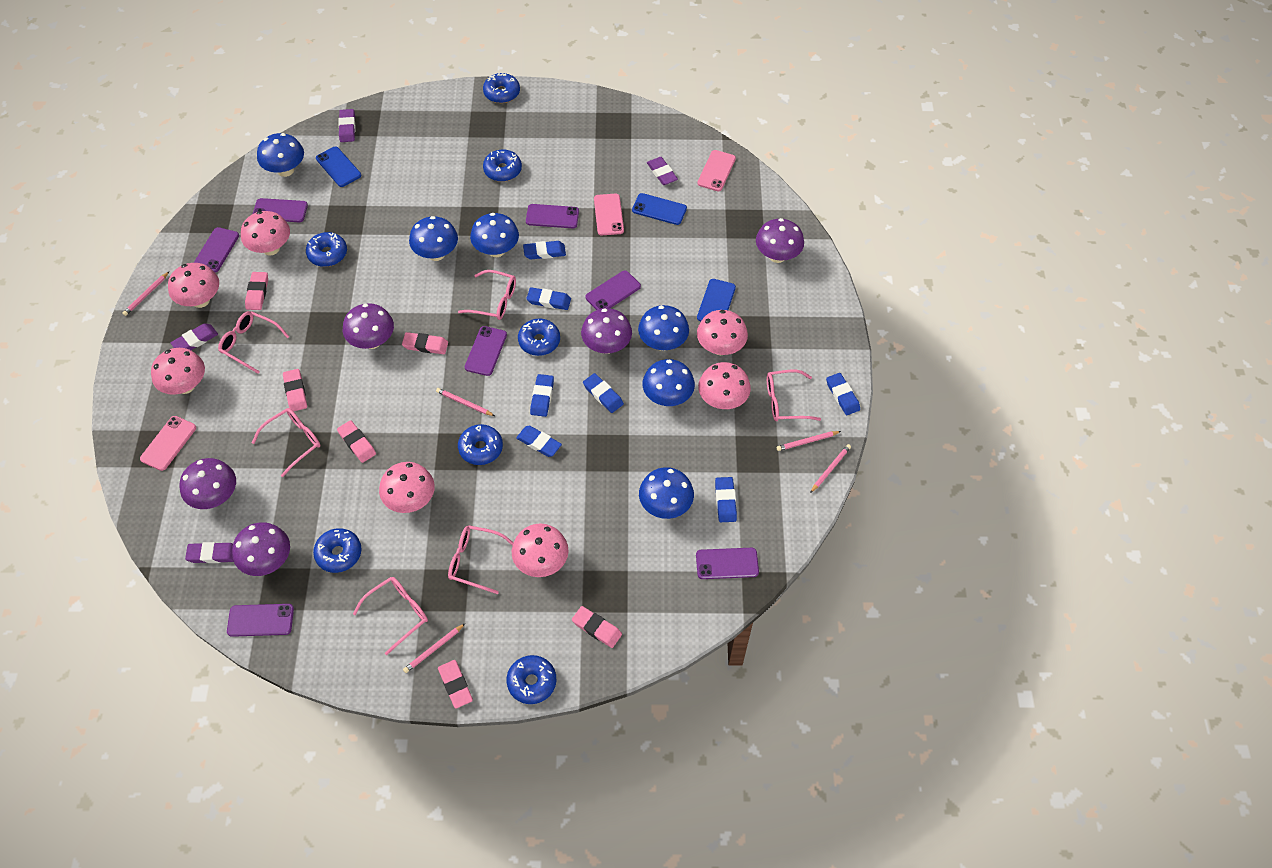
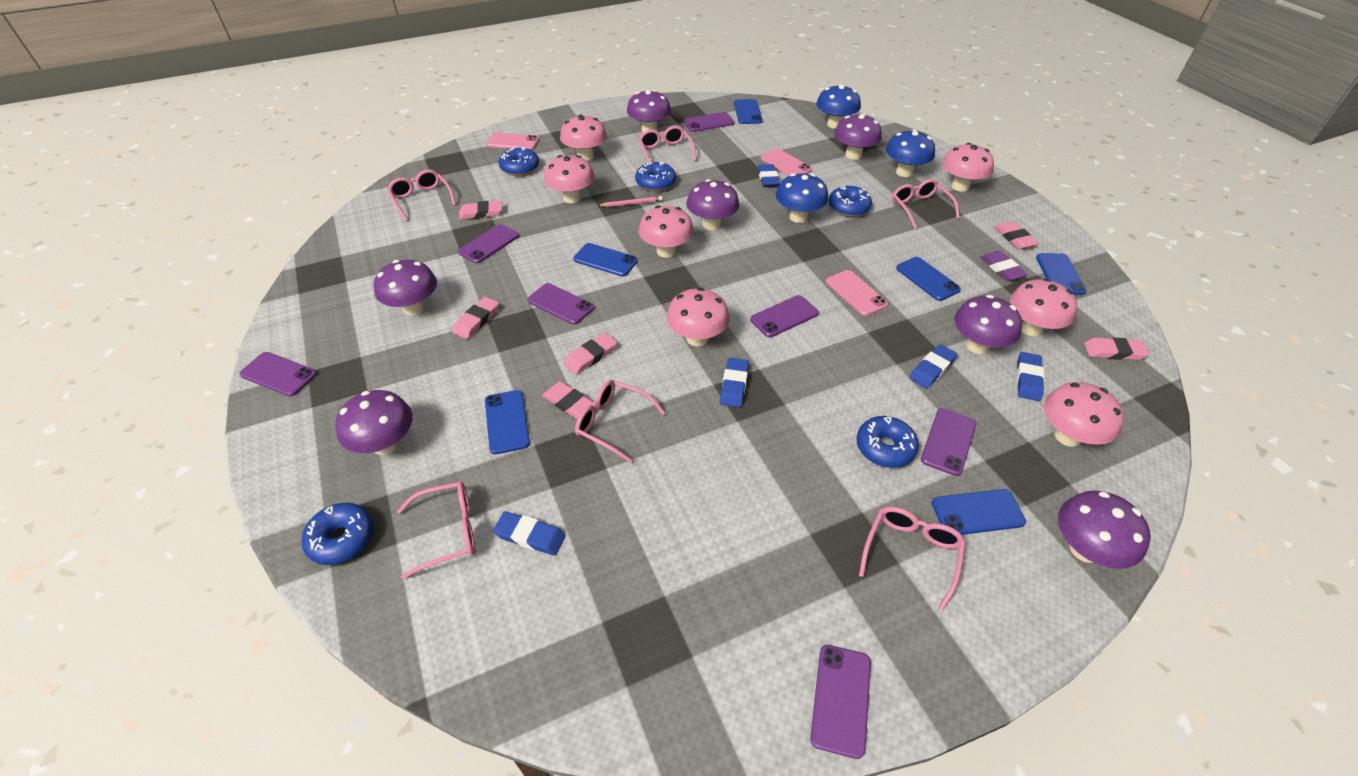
blue donut: 7 -> 5
blue eraser: 7 -> 5
blue mushroom: 6 -> 3
blue phone: 3 -> 6
pink pencil: 5 -> 1
purple eraser: 4 -> 1
purple mushroom: 5 -> 7

